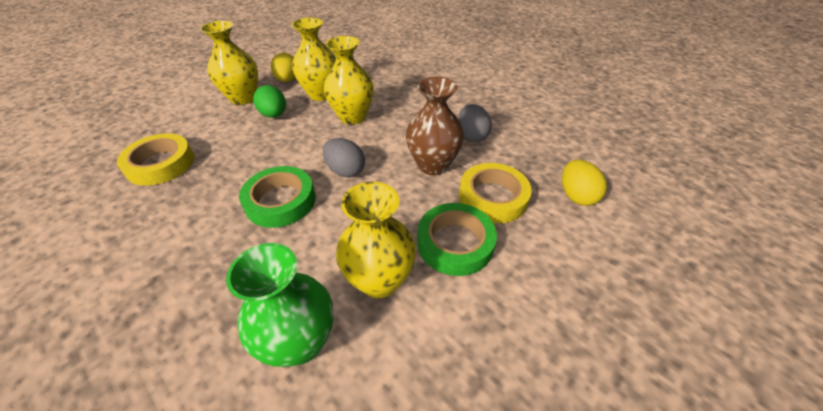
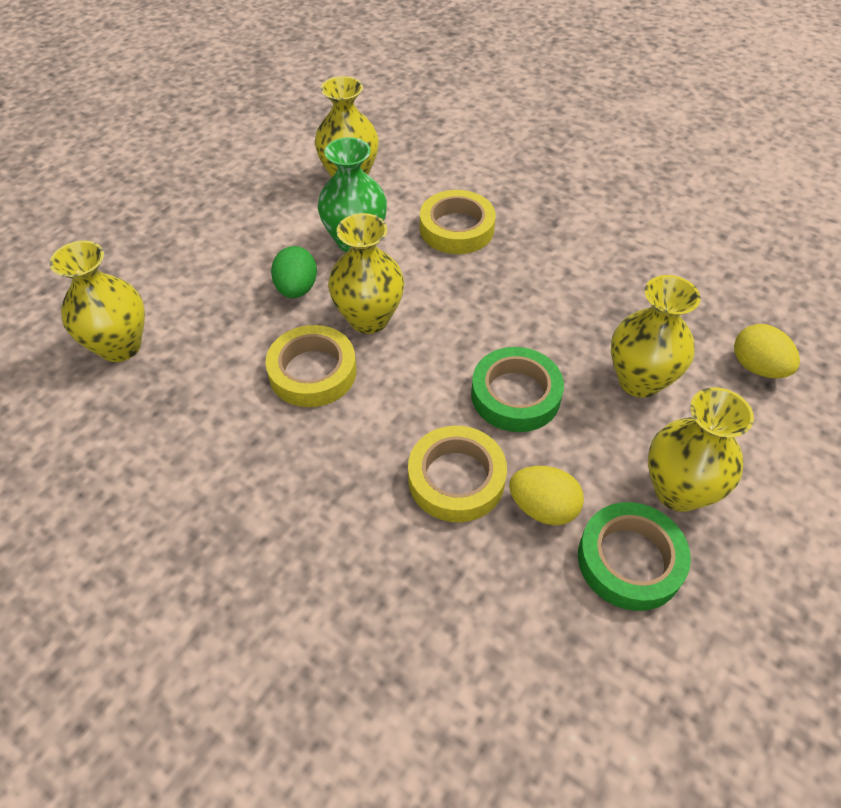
brown vase: 1 -> 0
grey egg: 2 -> 0
yellow tape: 2 -> 3
yellow vase: 4 -> 5

